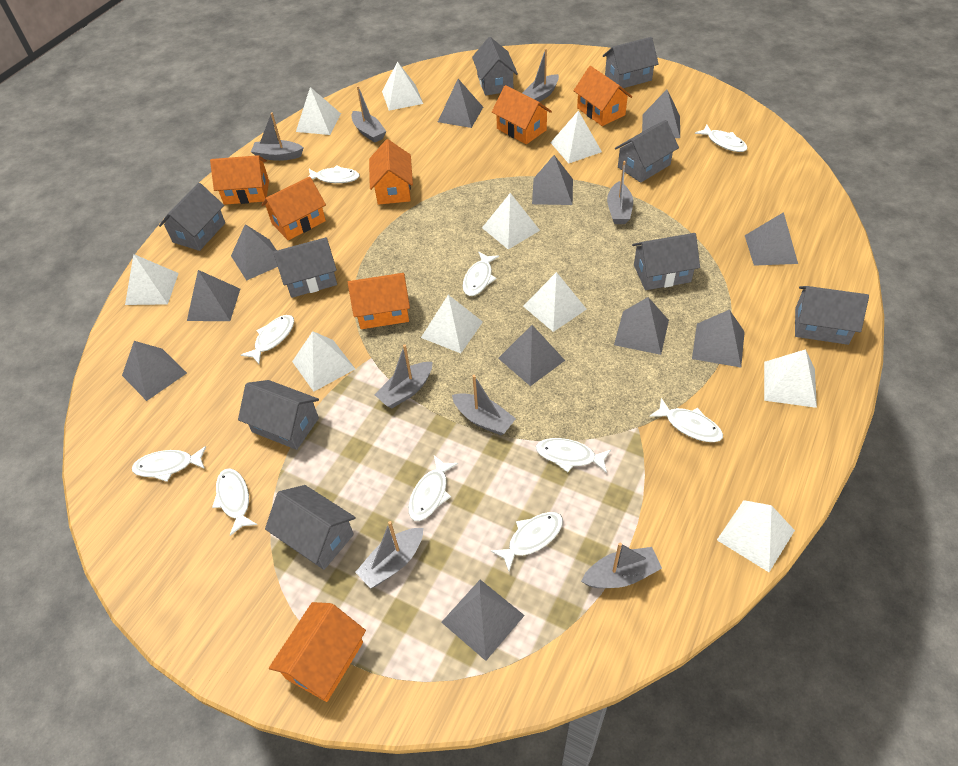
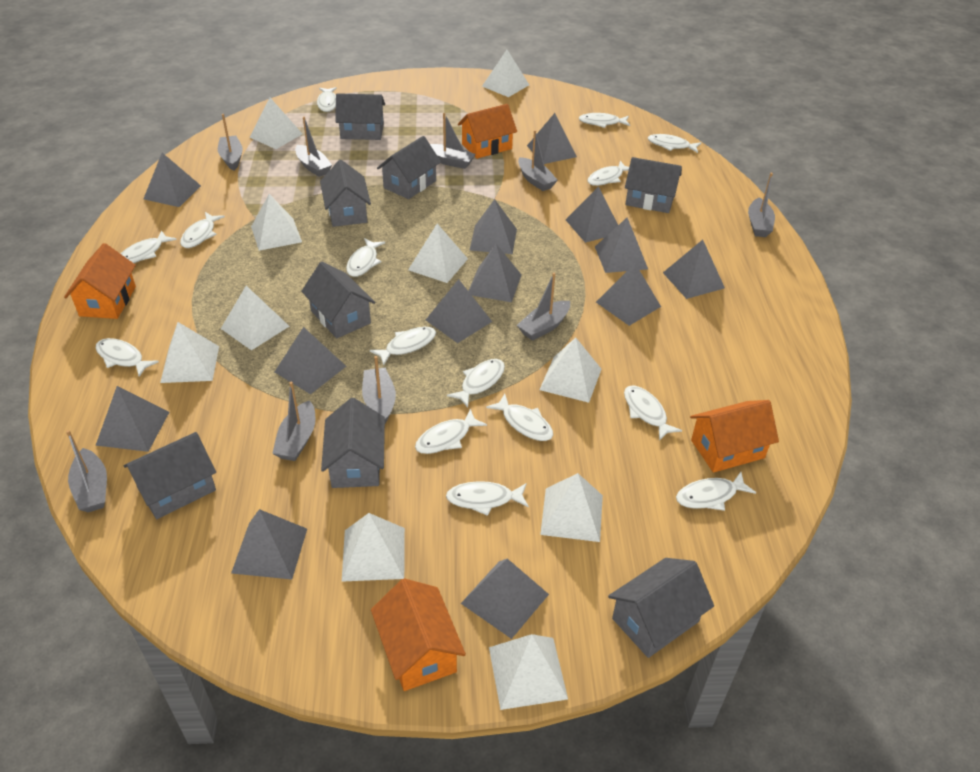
grey boat: 8 -> 9
grey house: 9 -> 8
grey pyramid: 11 -> 13
orange house: 7 -> 4
white fish: 10 -> 15

